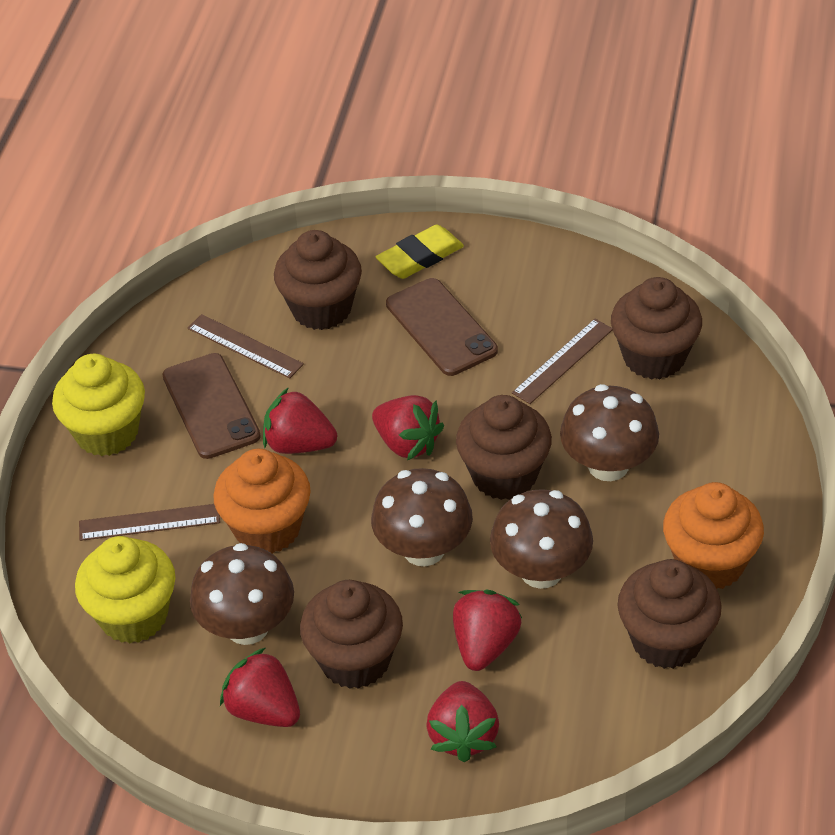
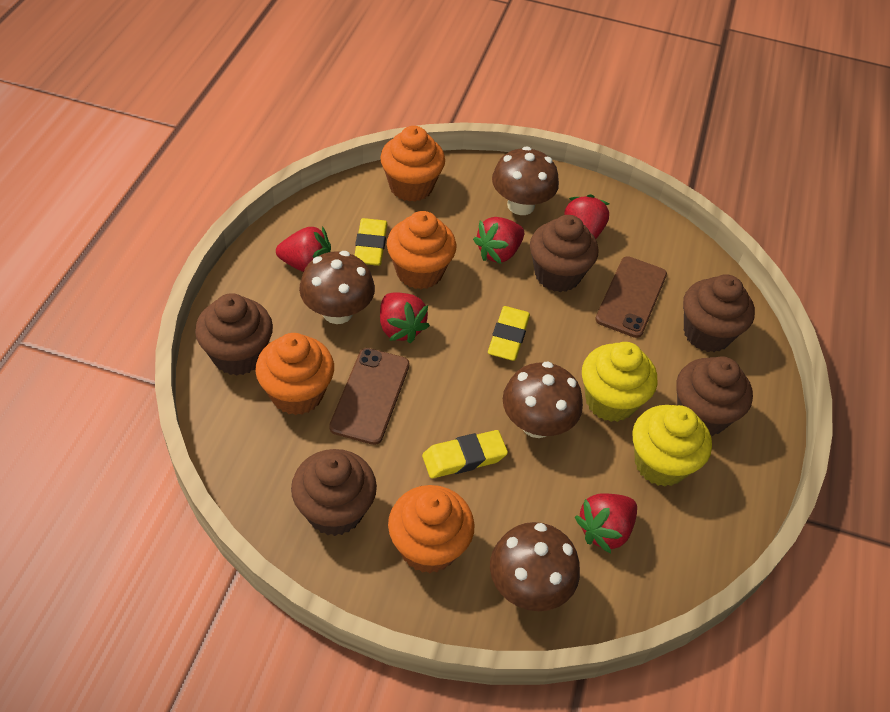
brown ruler: 3 -> 0
orange cupcake: 2 -> 4
yellow eraser: 1 -> 3

